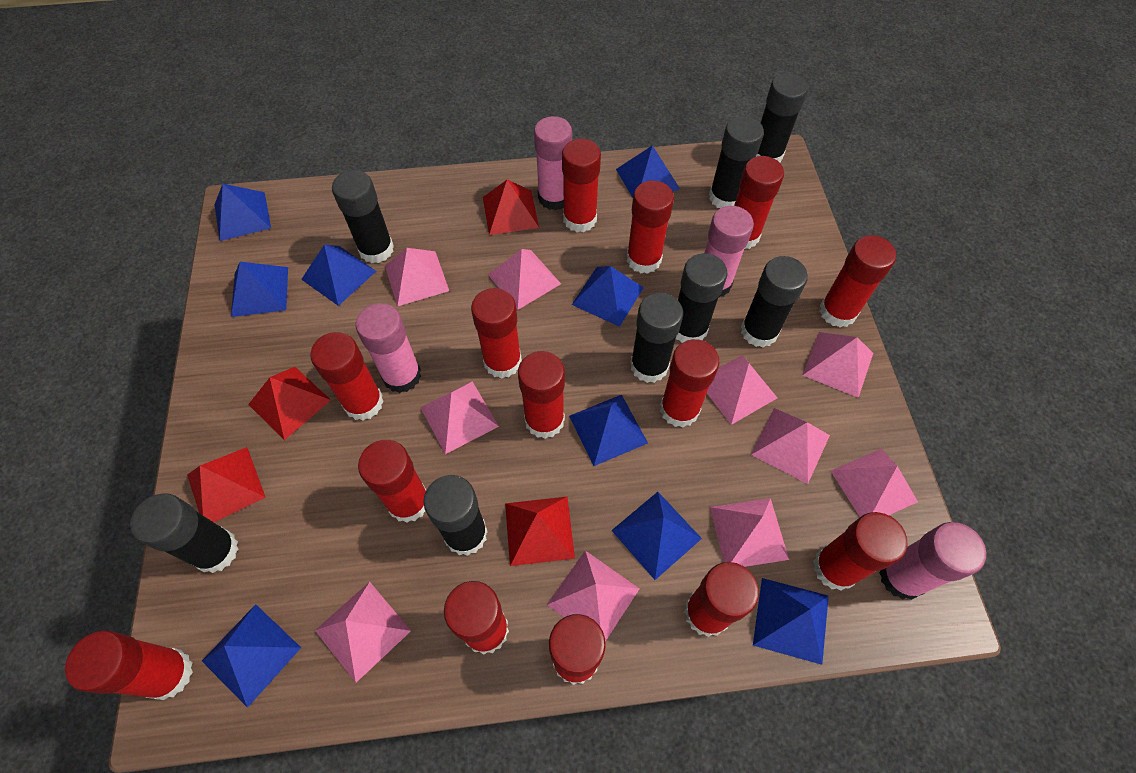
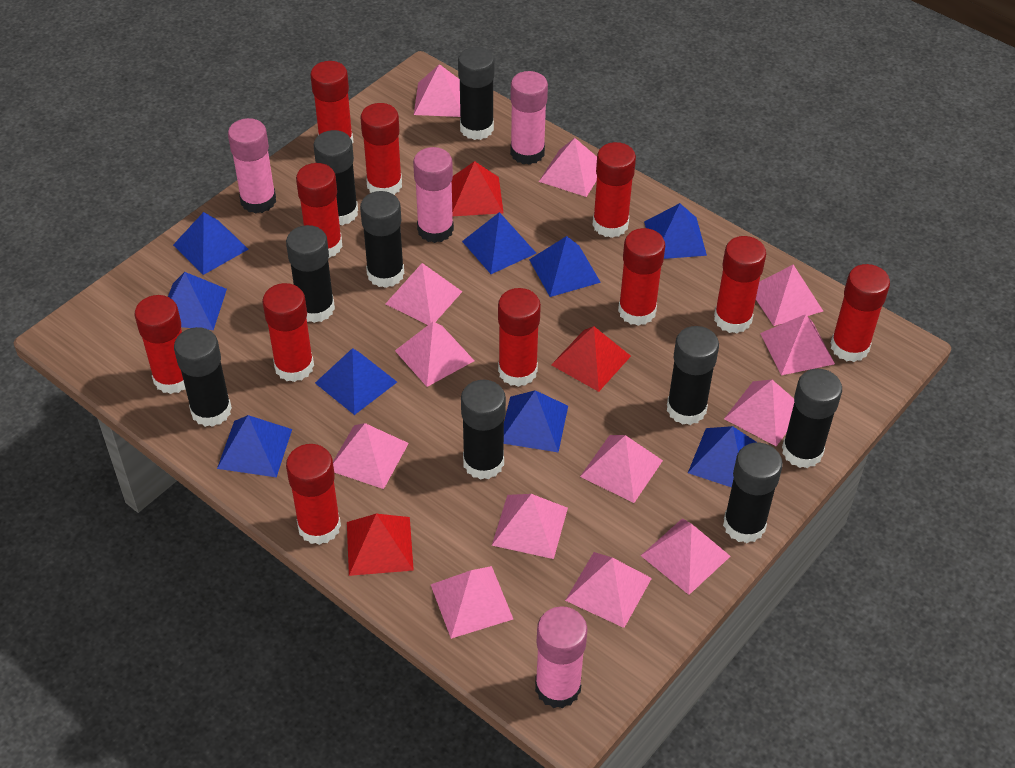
black glue stick: 8 -> 9
pink pyramid: 10 -> 13
red glue stick: 14 -> 11
red pyramid: 4 -> 3

